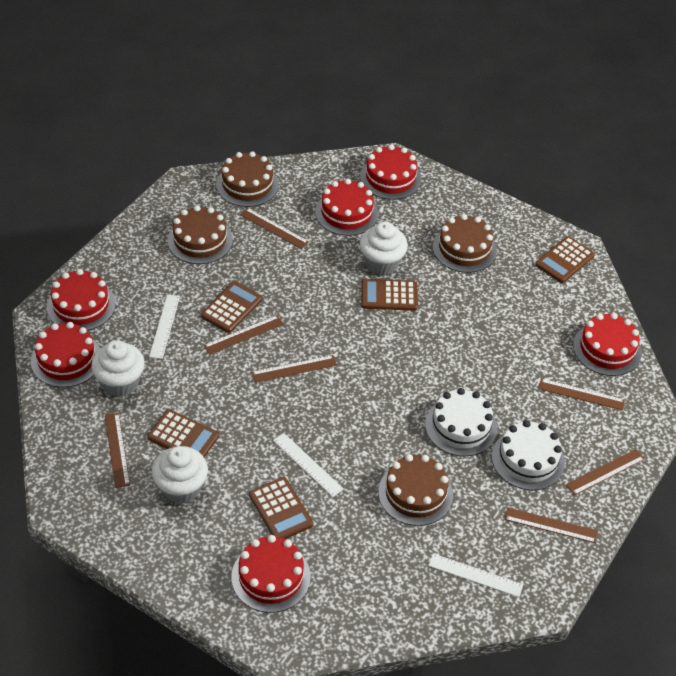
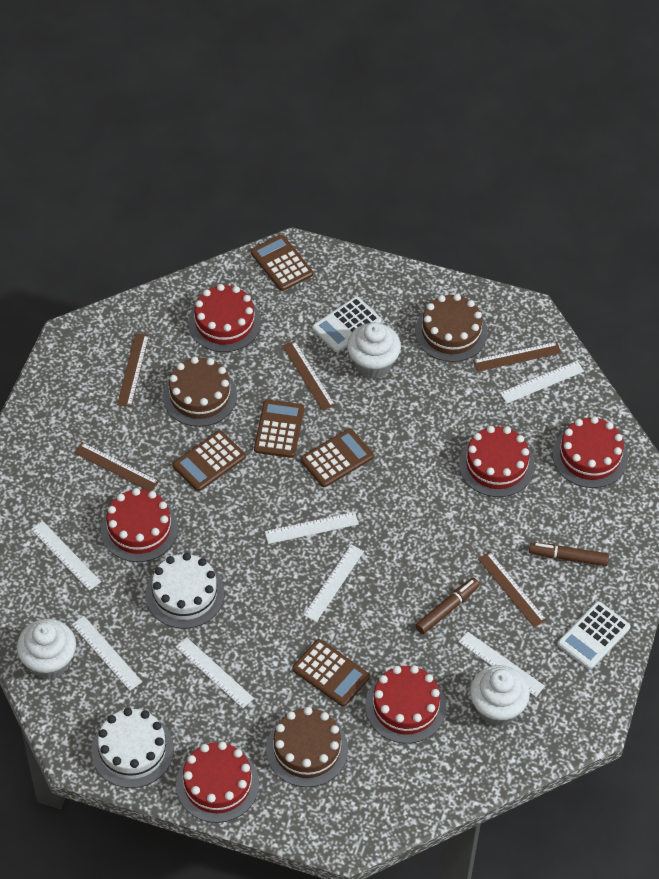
brown cake: 4 -> 3
brown marker: 0 -> 2
brown ruler: 7 -> 5
white calculator: 0 -> 2
white ruler: 3 -> 7

